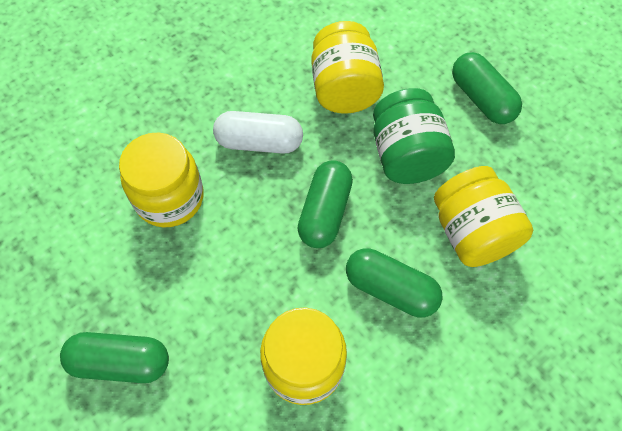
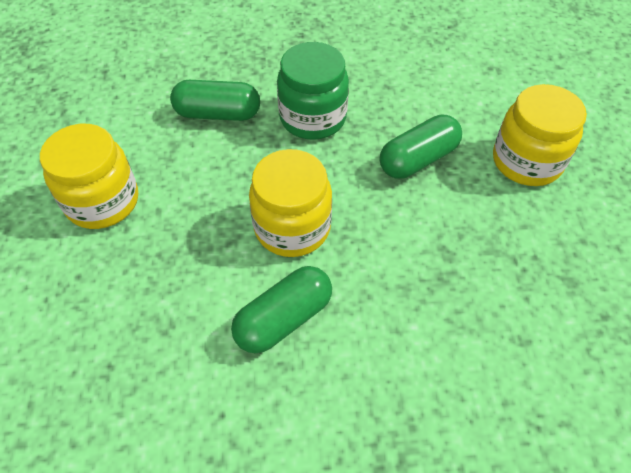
green capsule: 4 -> 3
white capsule: 1 -> 0
yellow jar: 4 -> 3

